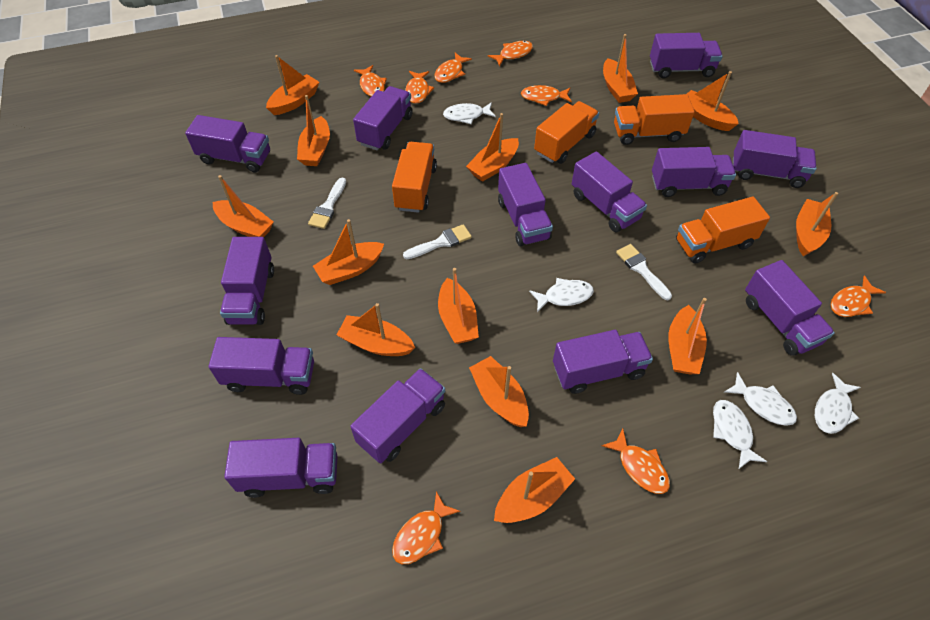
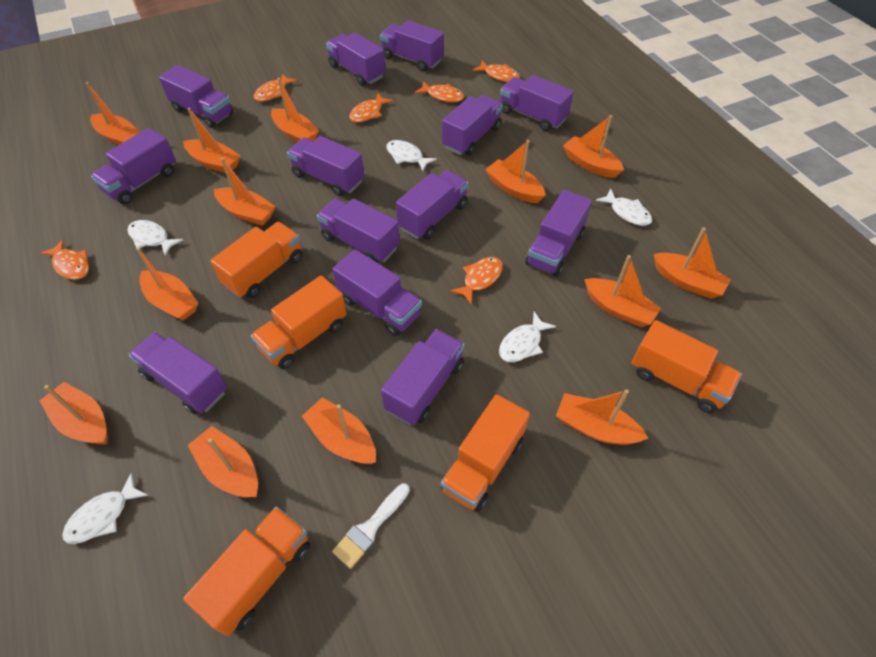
orange fish: 8 -> 6
orange truck: 4 -> 5
white brush: 3 -> 1

